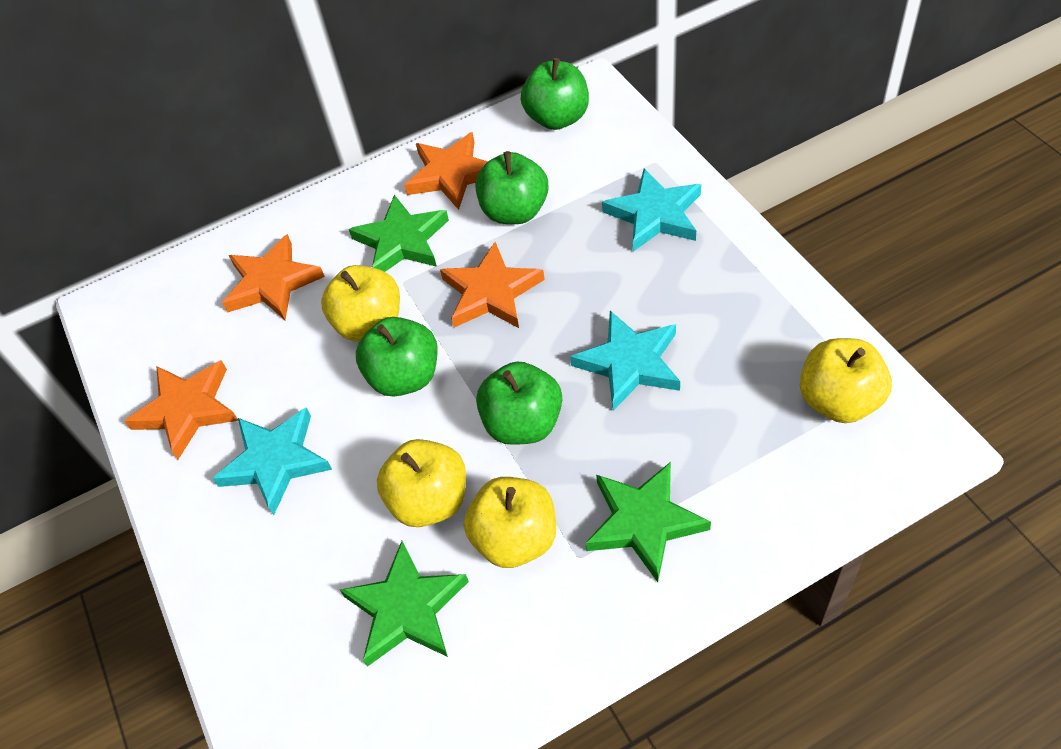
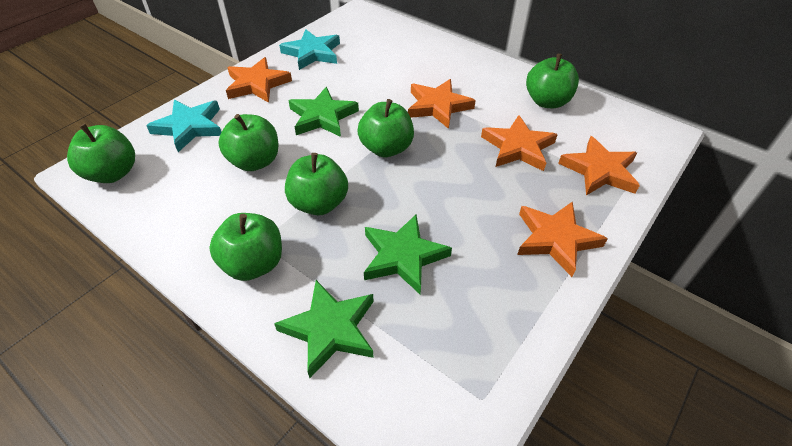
green apple: 4 -> 6
orange star: 4 -> 5
turquoise star: 3 -> 2
yellow apple: 4 -> 0

